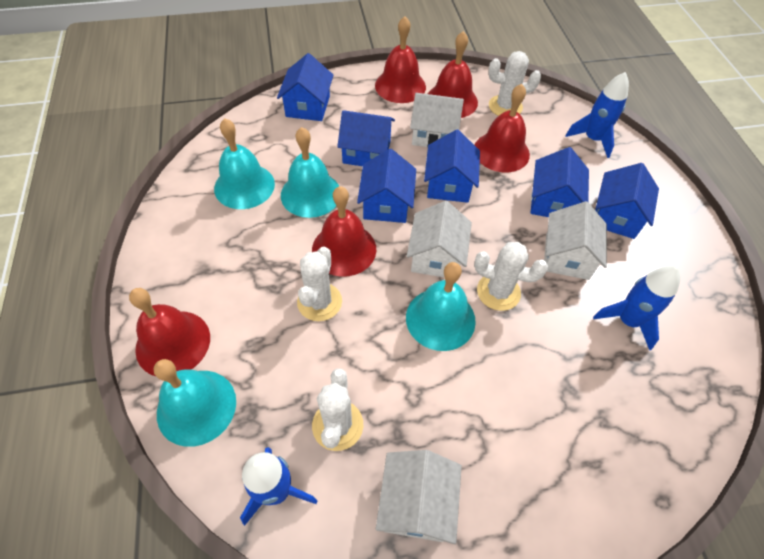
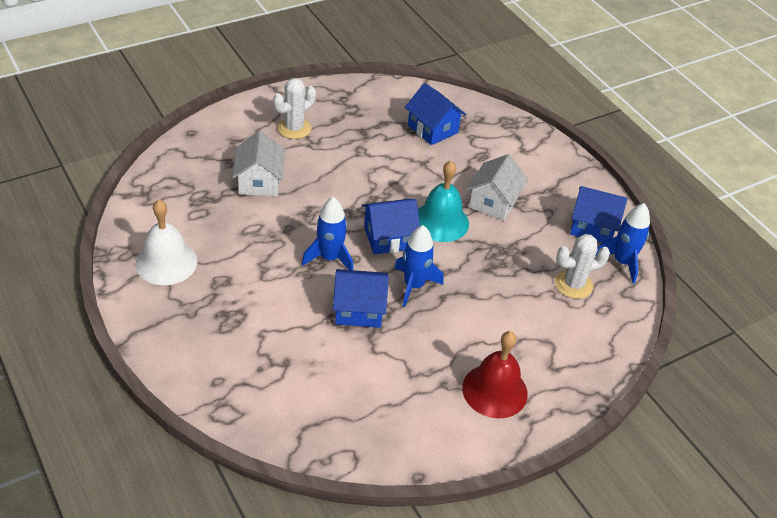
blue house: 6 -> 4
red bell: 5 -> 1
turquoise bell: 4 -> 1
white bell: 0 -> 1
white cactus: 4 -> 2
white house: 4 -> 2

